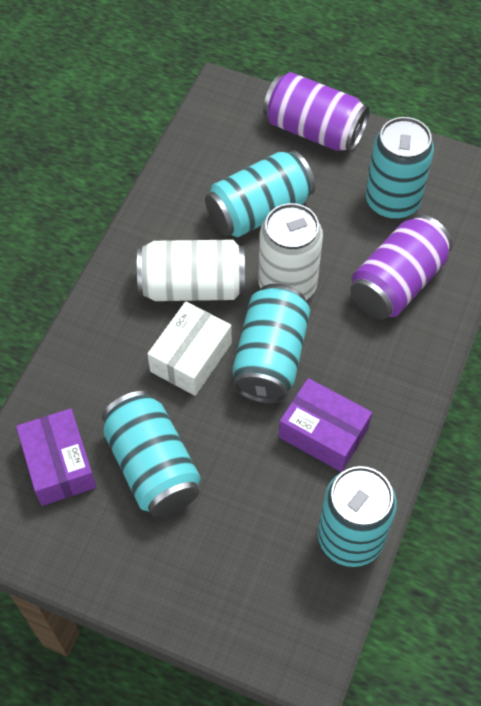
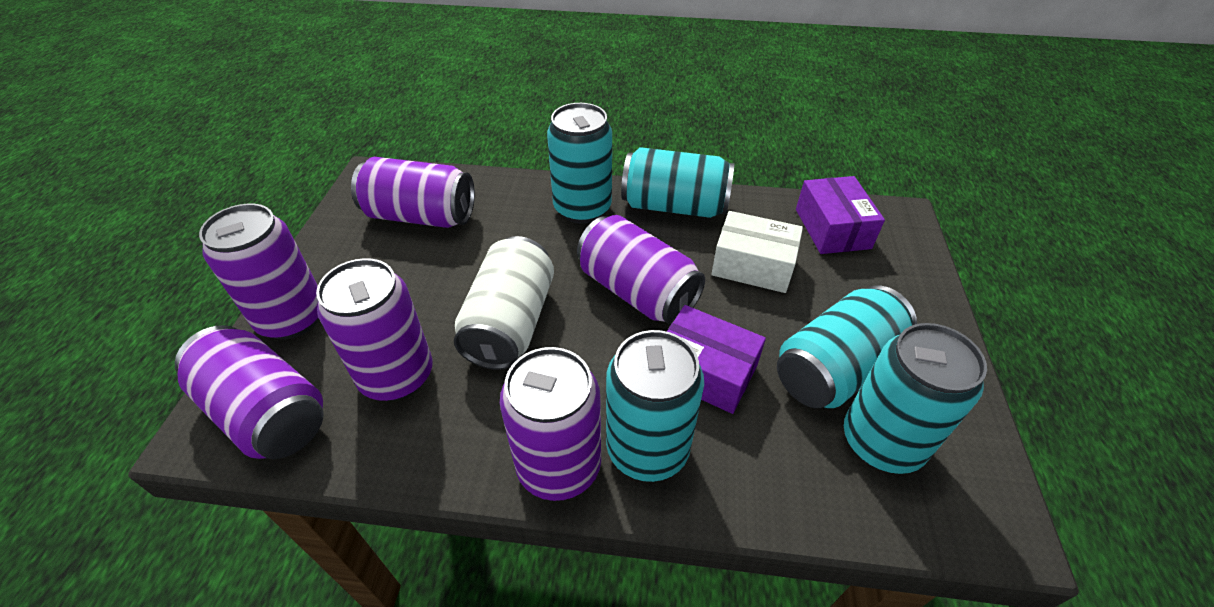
purple can: 2 -> 6
white can: 2 -> 1

